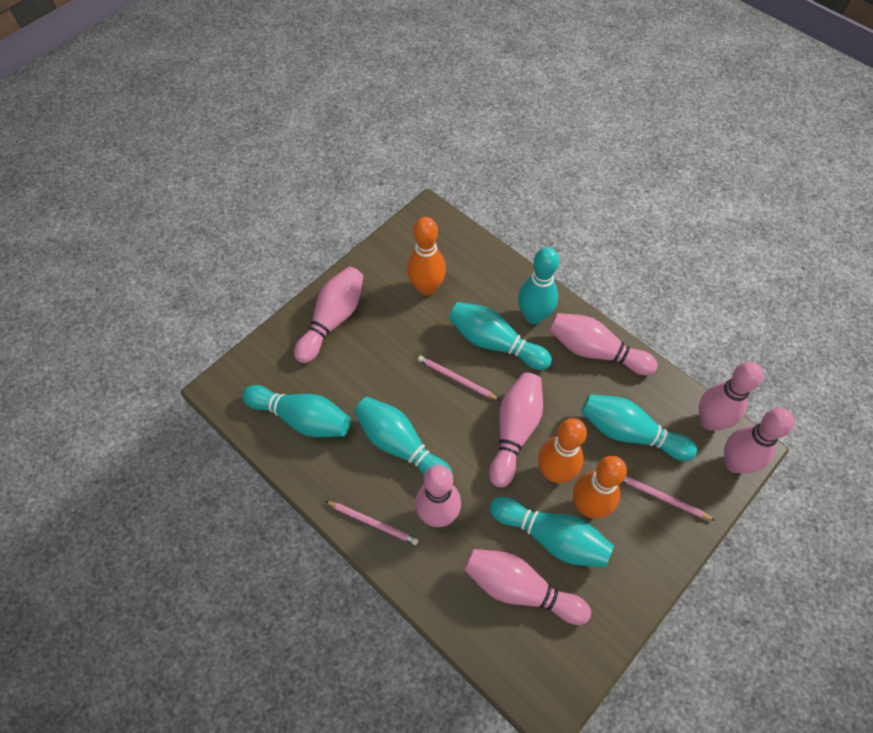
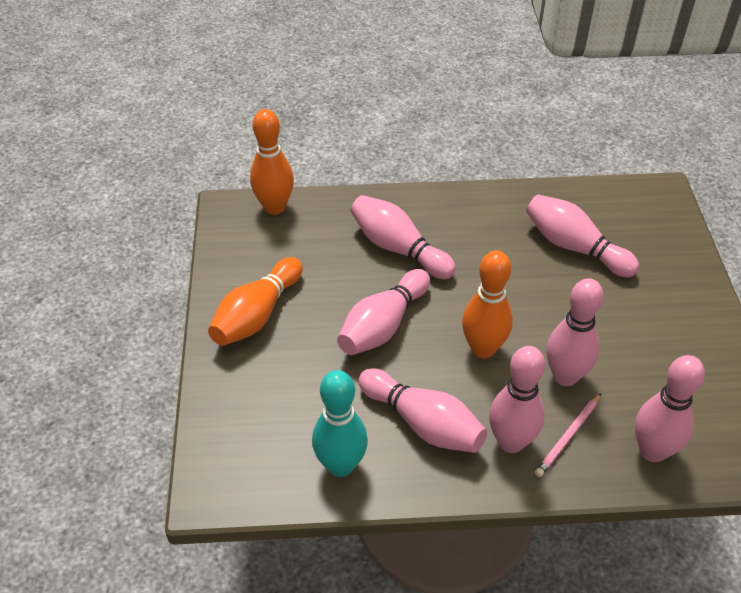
pink pencil: 3 -> 1
turquoise bowling pin: 6 -> 1

